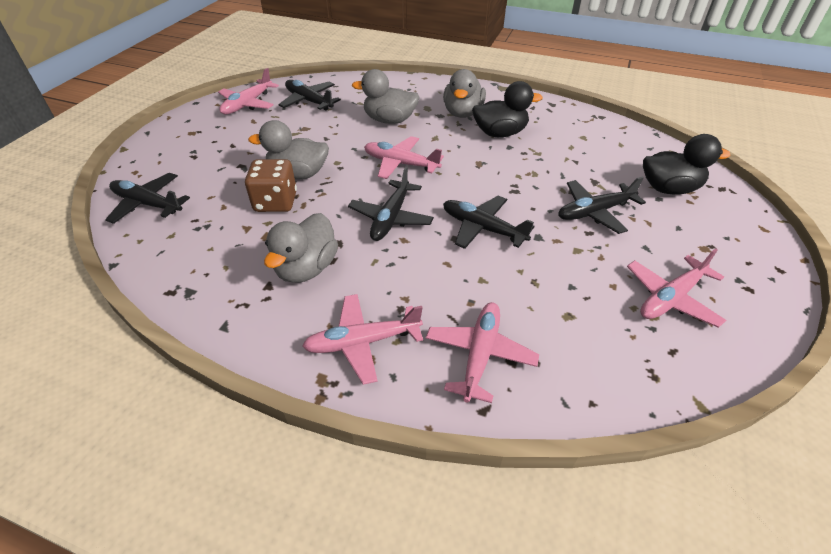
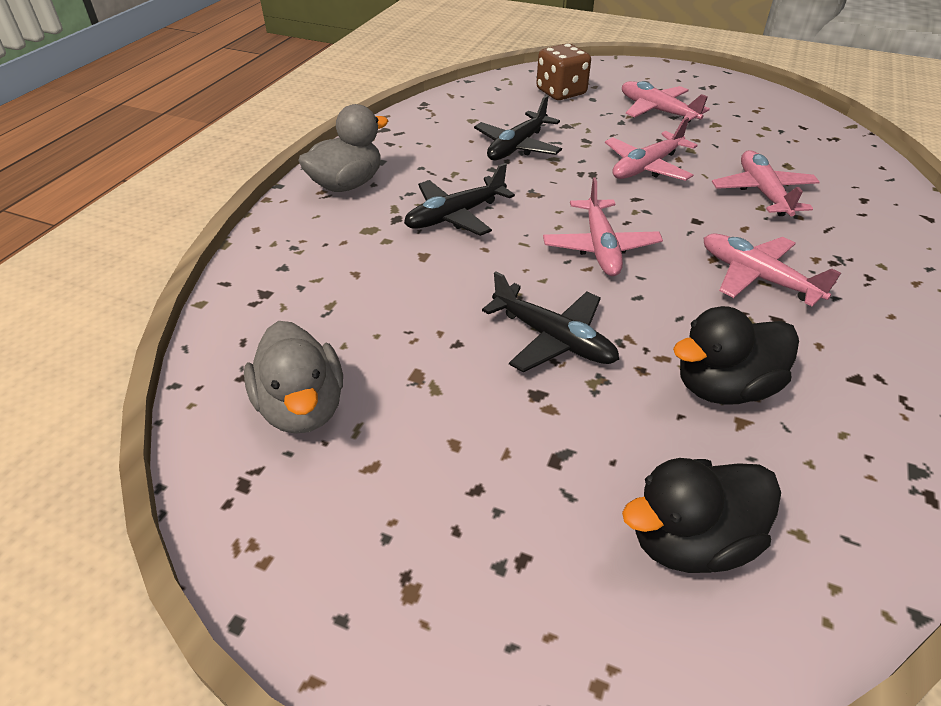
black plane: 5 -> 3
grey duck: 4 -> 2

